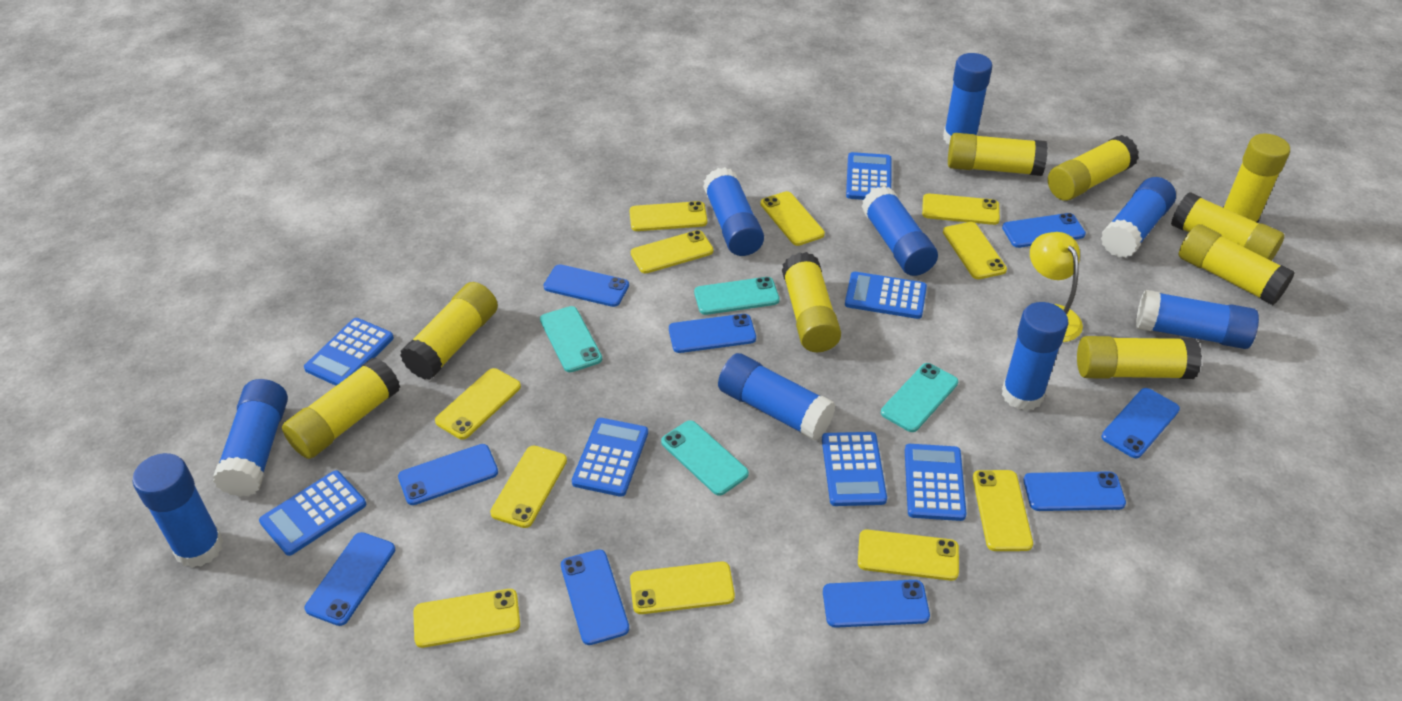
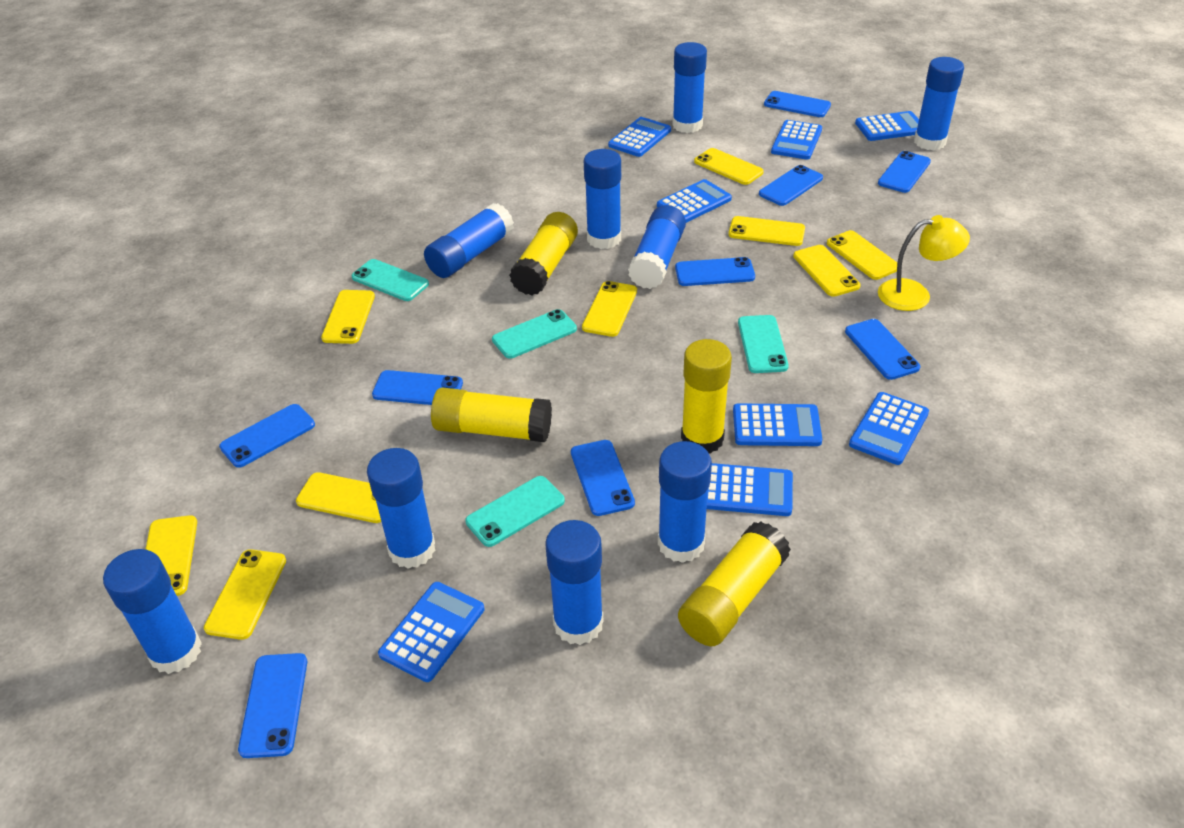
blue calculator: 7 -> 8
yellow glue stick: 9 -> 4
yellow phone: 11 -> 9

